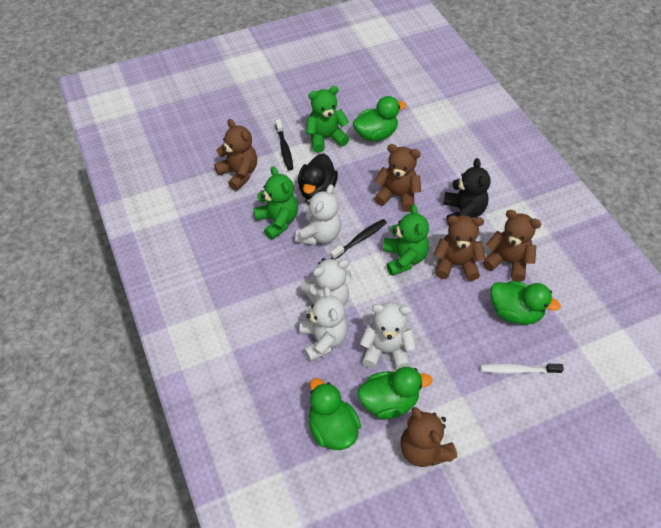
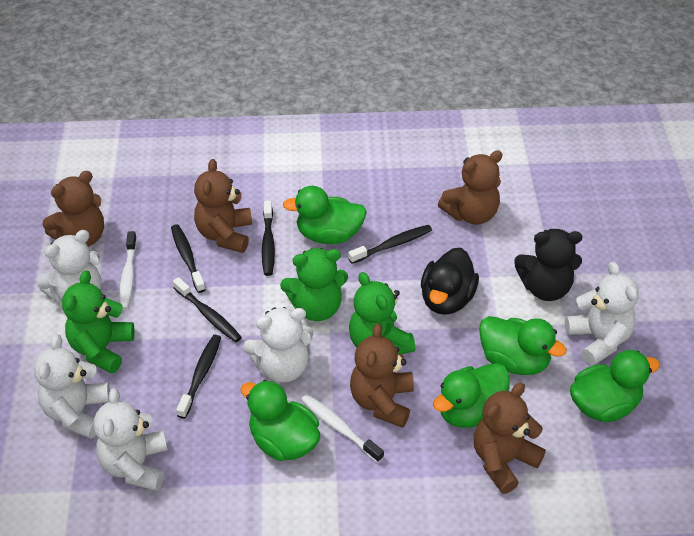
black toothbrush: 2 -> 5
green duck: 4 -> 5
white teddy bear: 4 -> 5
white toothbrush: 1 -> 2

